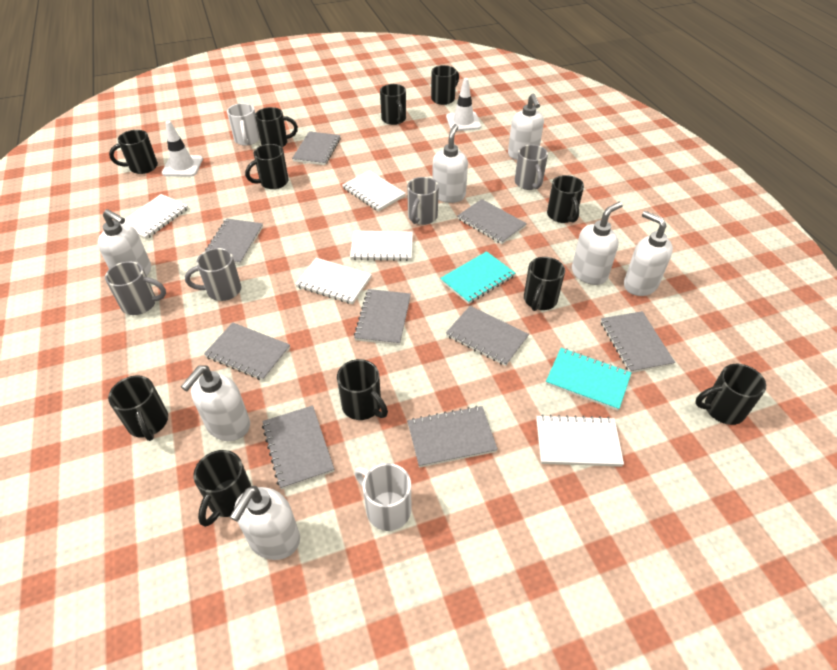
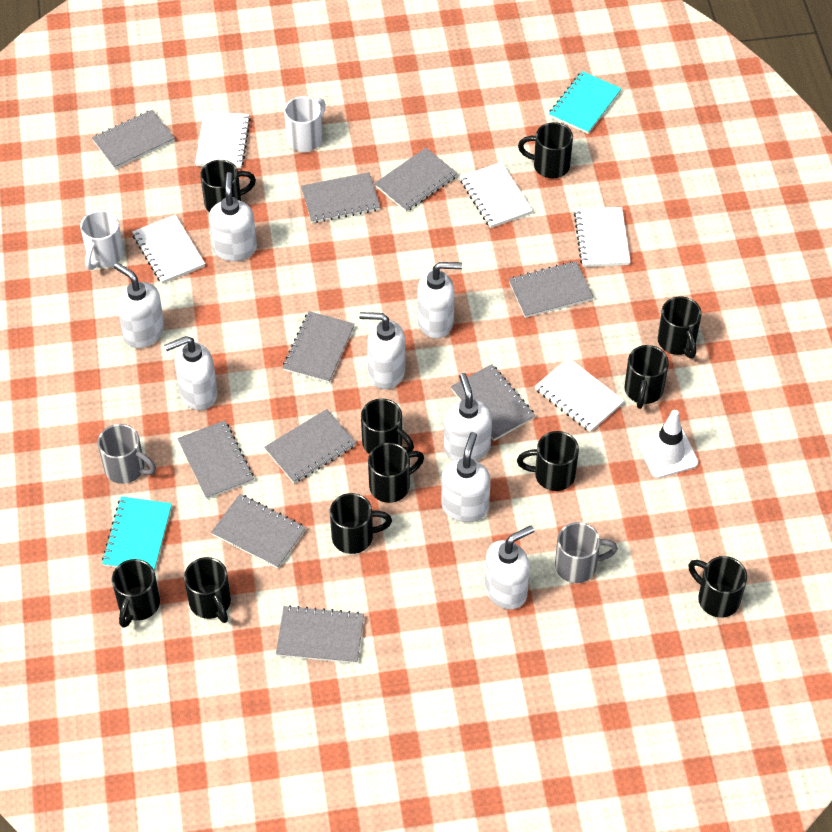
grey mug: 4 -> 2
grey notebook: 9 -> 10
white soap dispenser: 7 -> 8
white traffic cone: 2 -> 1

